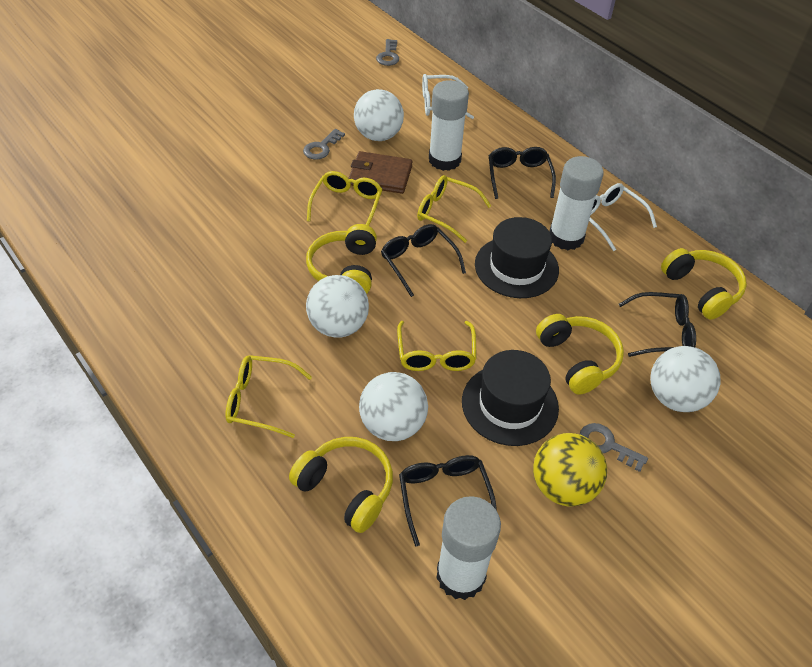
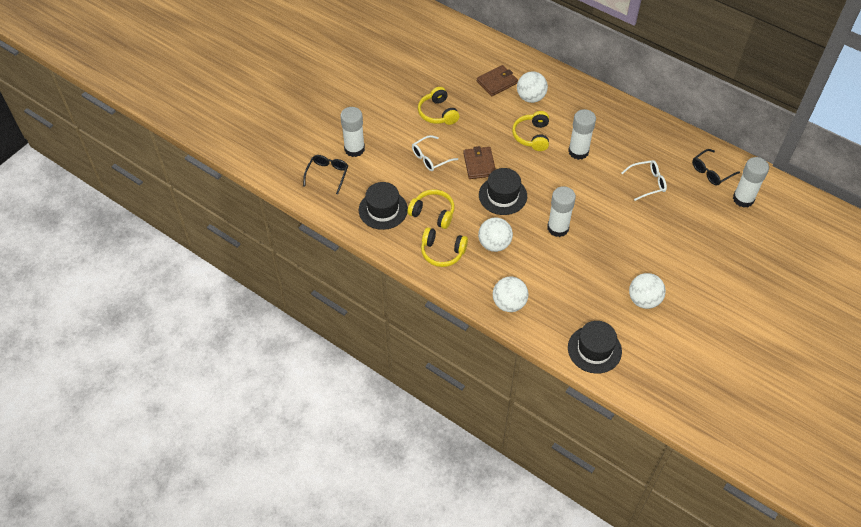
black glasses: 4 -> 2
black hat: 2 -> 3
brown wallet: 1 -> 2
grey key: 3 -> 0
white glue stick: 3 -> 4
yellow ball: 1 -> 0
yellow glasses: 4 -> 0

